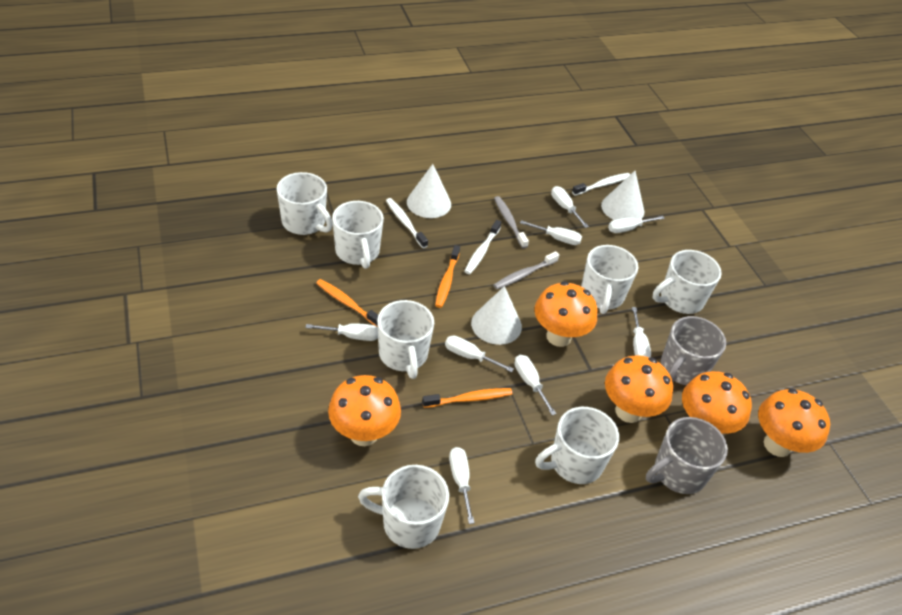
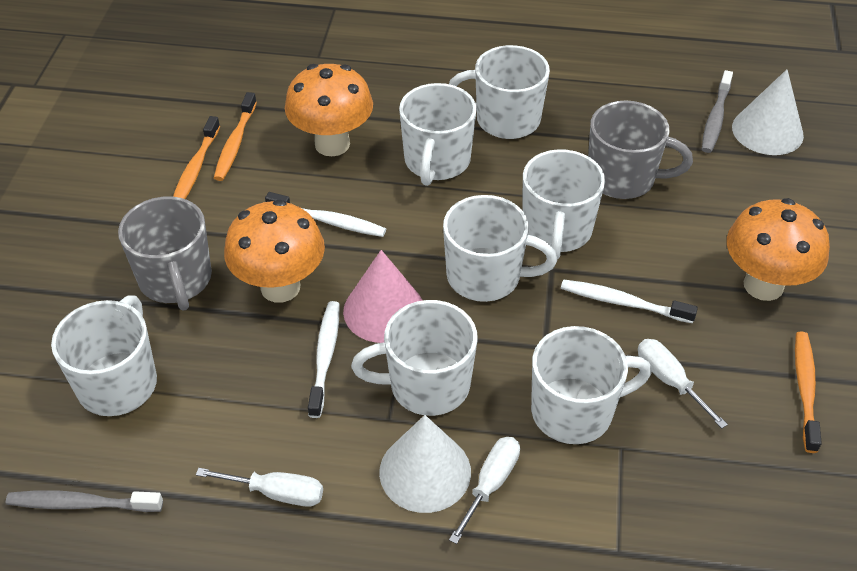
orange mushroom: 5 -> 3
pink cone: 0 -> 1
white cone: 3 -> 2
white screwdriver: 8 -> 3

